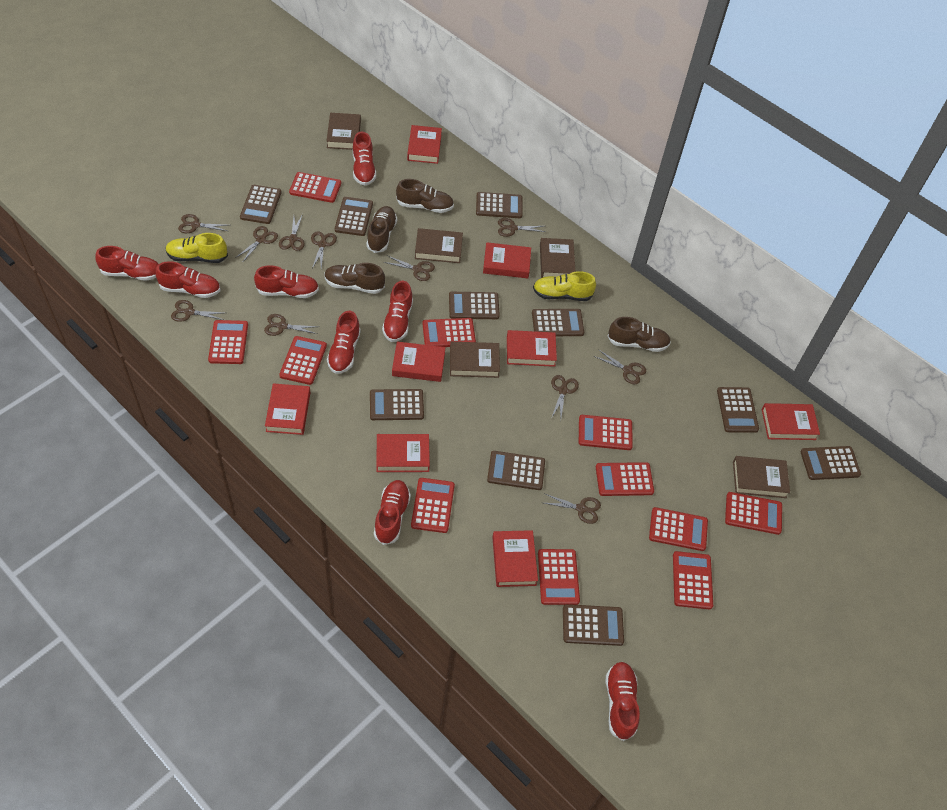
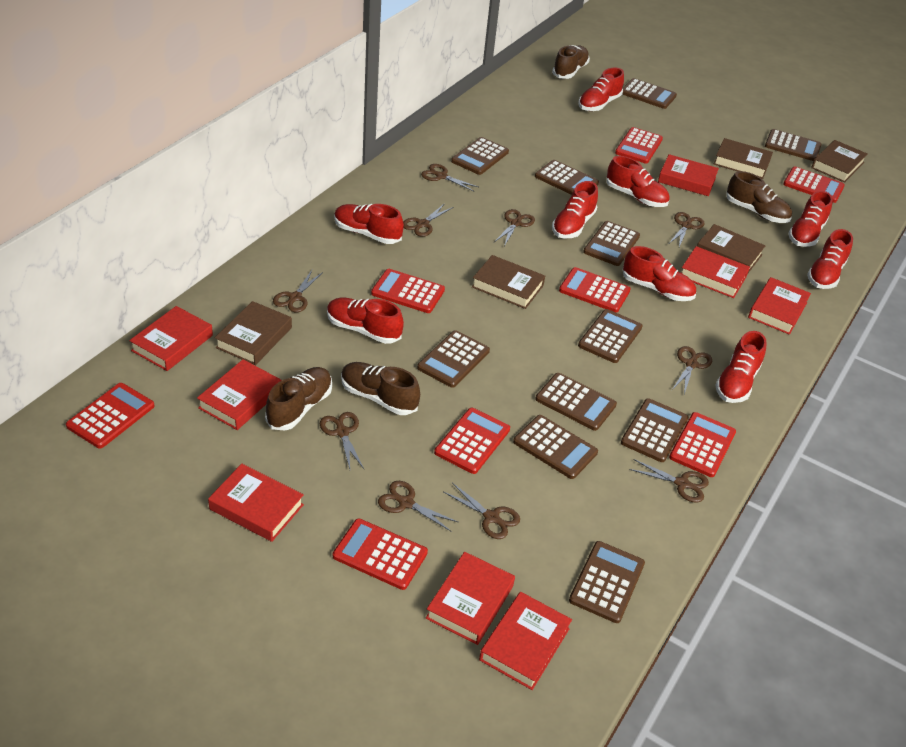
brown calculator: 10 -> 11
brown scissors: 11 -> 10
red calculator: 11 -> 8
red shoe: 8 -> 9
yellow shoe: 2 -> 0

